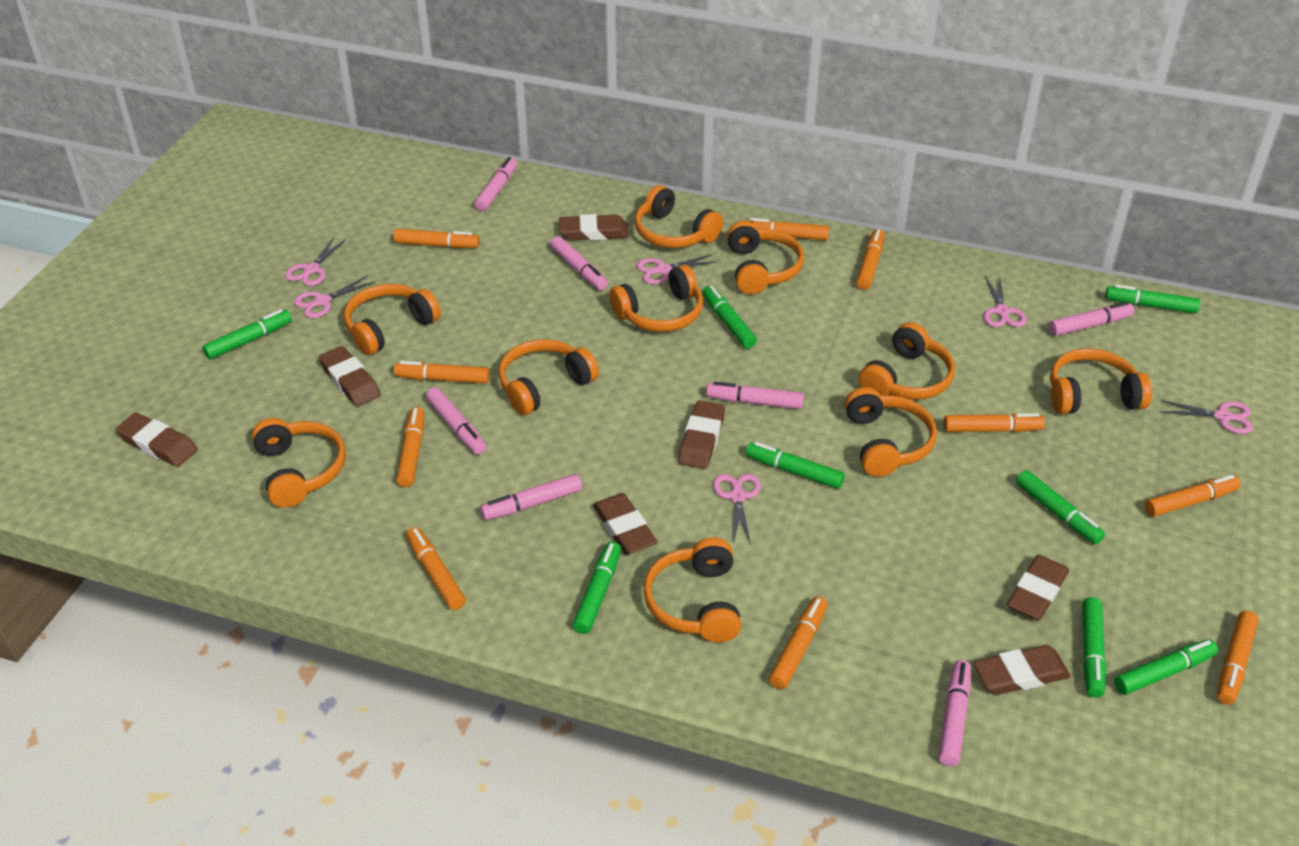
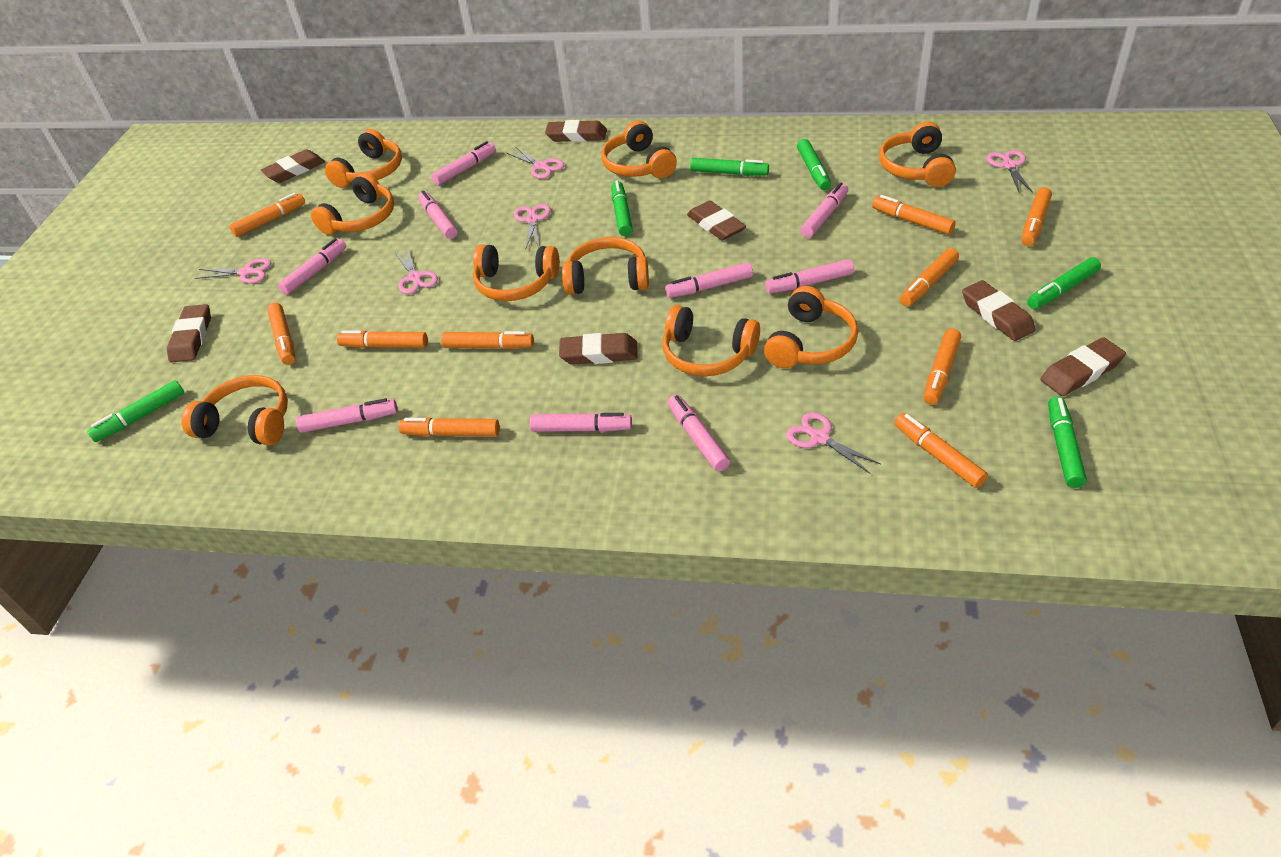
green marker: 8 -> 6
orange headphones: 10 -> 9
pink marker: 7 -> 9

